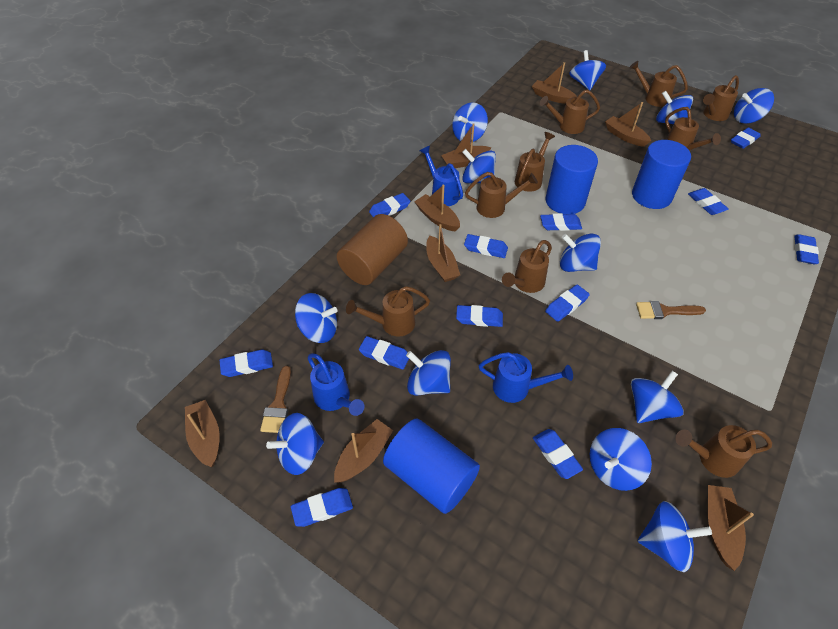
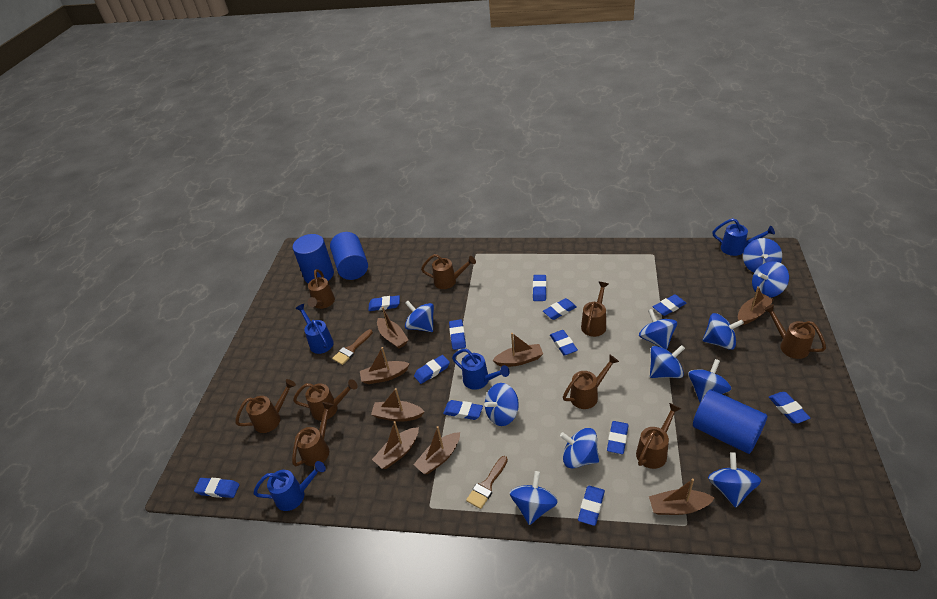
blue spinning top: 12 -> 11
blue watering can: 3 -> 4
brown cylinder: 1 -> 0

